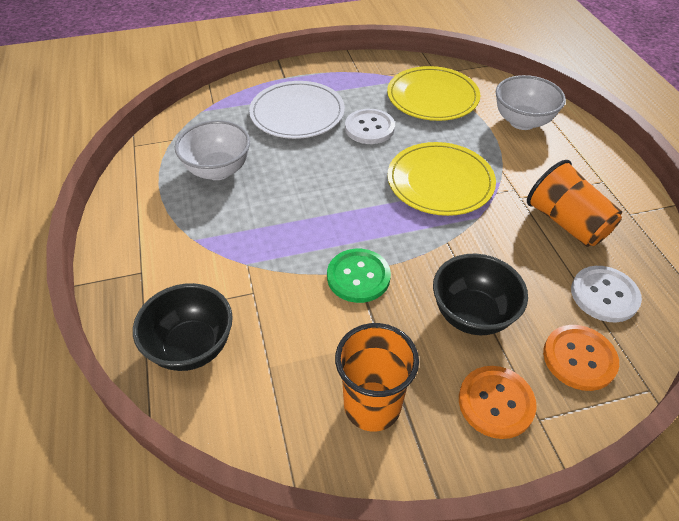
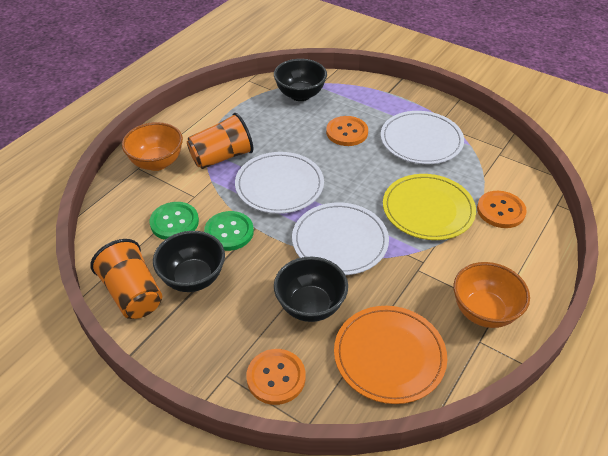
black bowl: 2 -> 3
green button: 1 -> 2
orange bowl: 0 -> 2
orange button: 2 -> 3
orange plate: 0 -> 1
white bowl: 2 -> 0
white button: 2 -> 0
white plate: 1 -> 3
yellow plate: 2 -> 1

